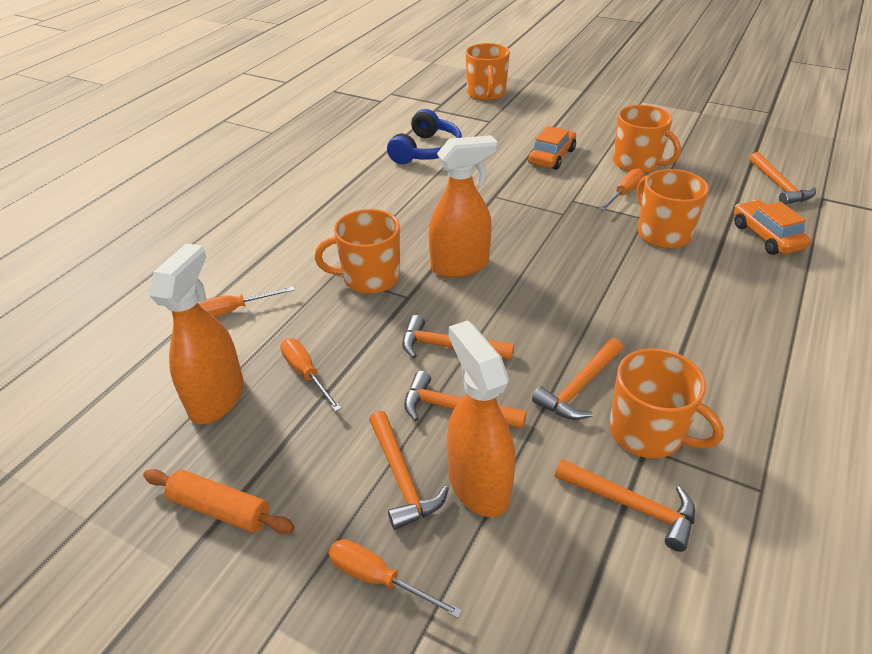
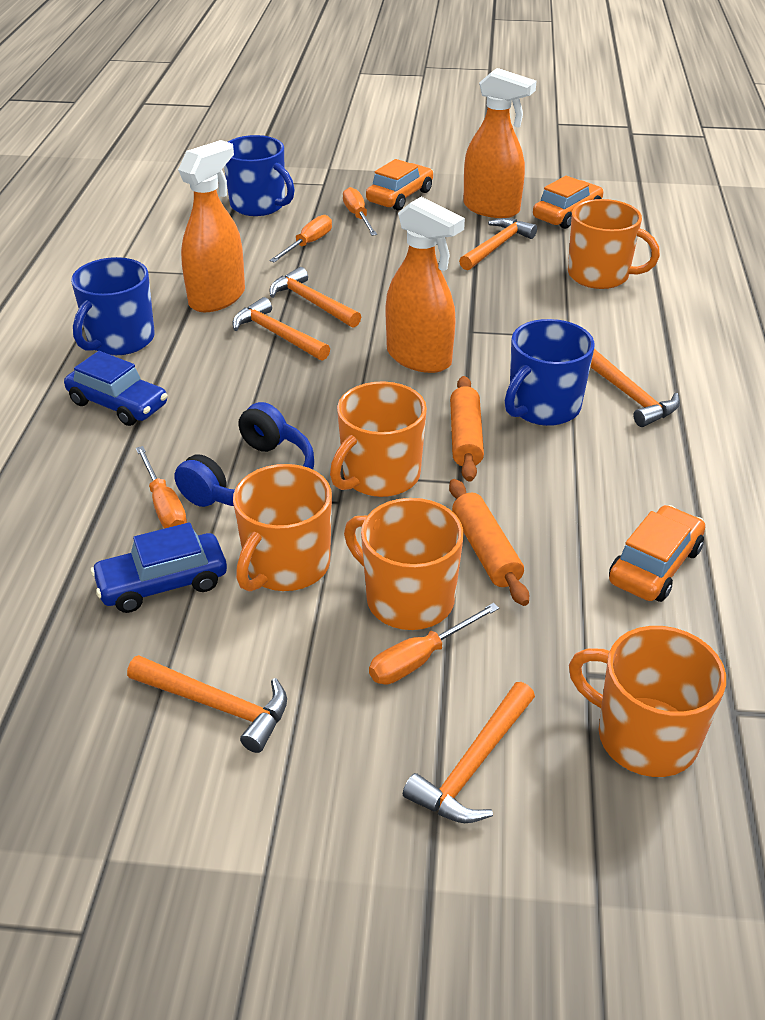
blue car: 0 -> 2
blue mug: 0 -> 3
orange car: 2 -> 3
orange rolling pin: 1 -> 2

